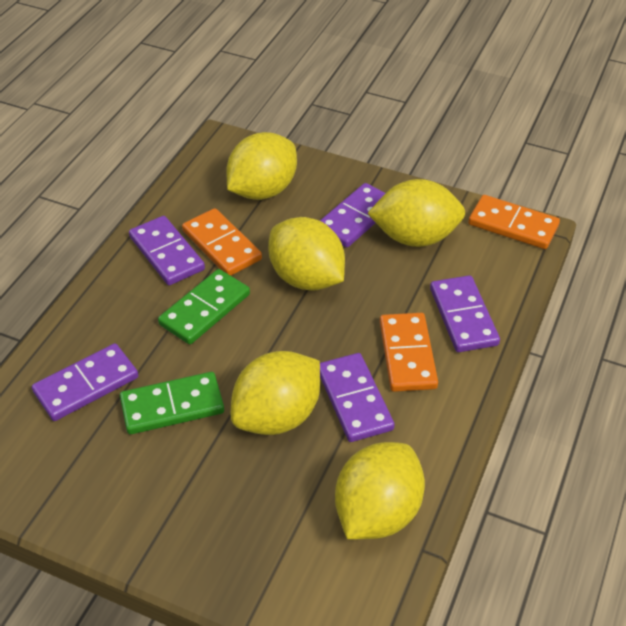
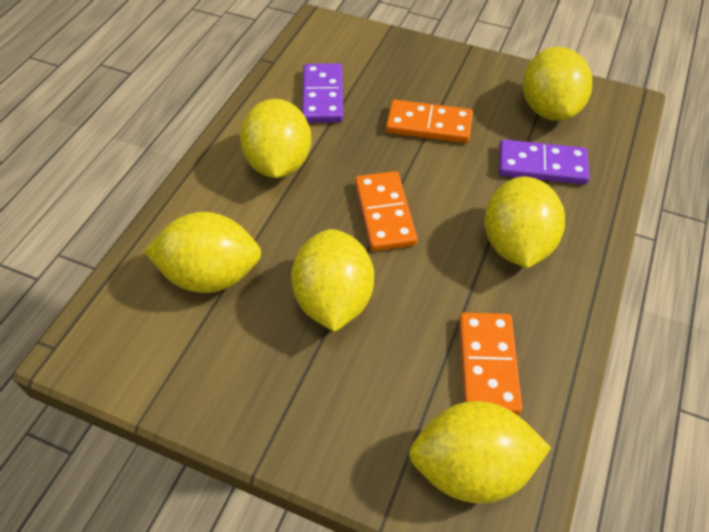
green domino: 2 -> 0
purple domino: 5 -> 2
yellow lemon: 5 -> 6

